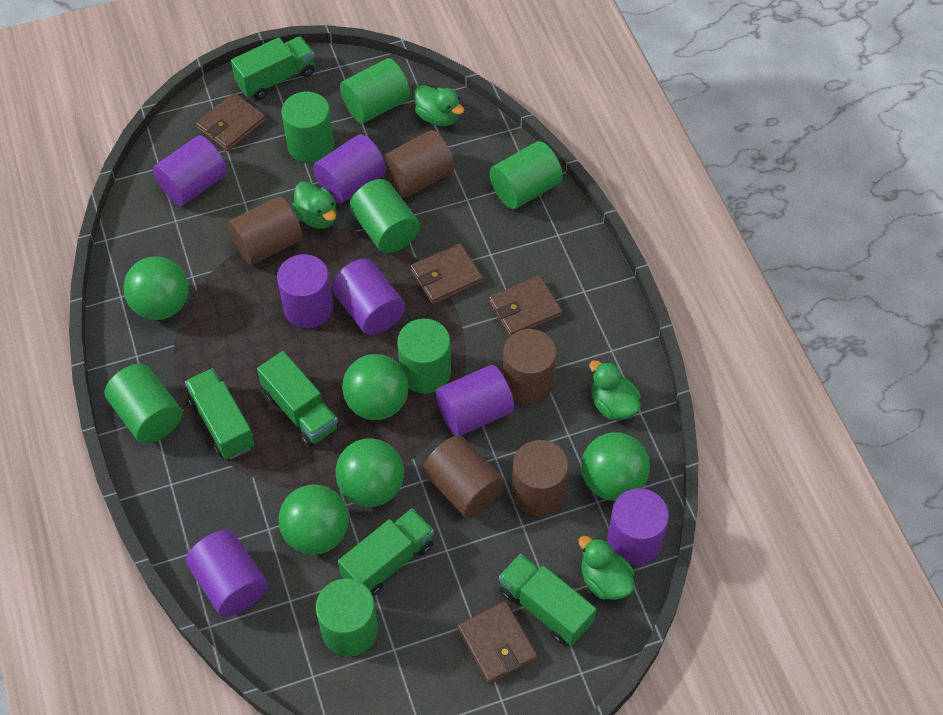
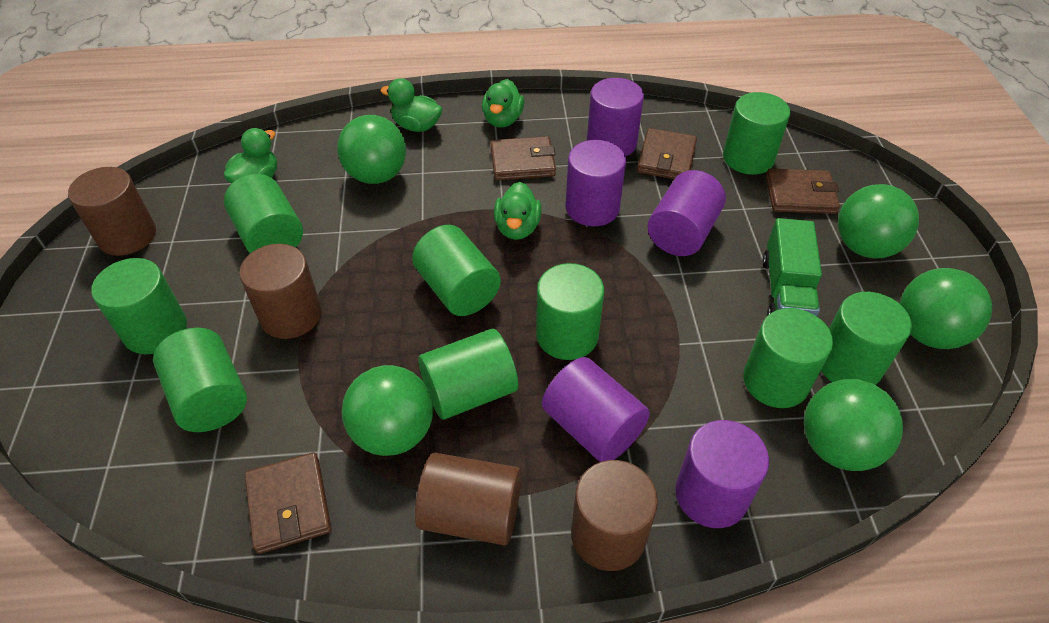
brown cylinder: 5 -> 4
green cylinder: 7 -> 9
green truck: 5 -> 1
purple cylinder: 7 -> 5

